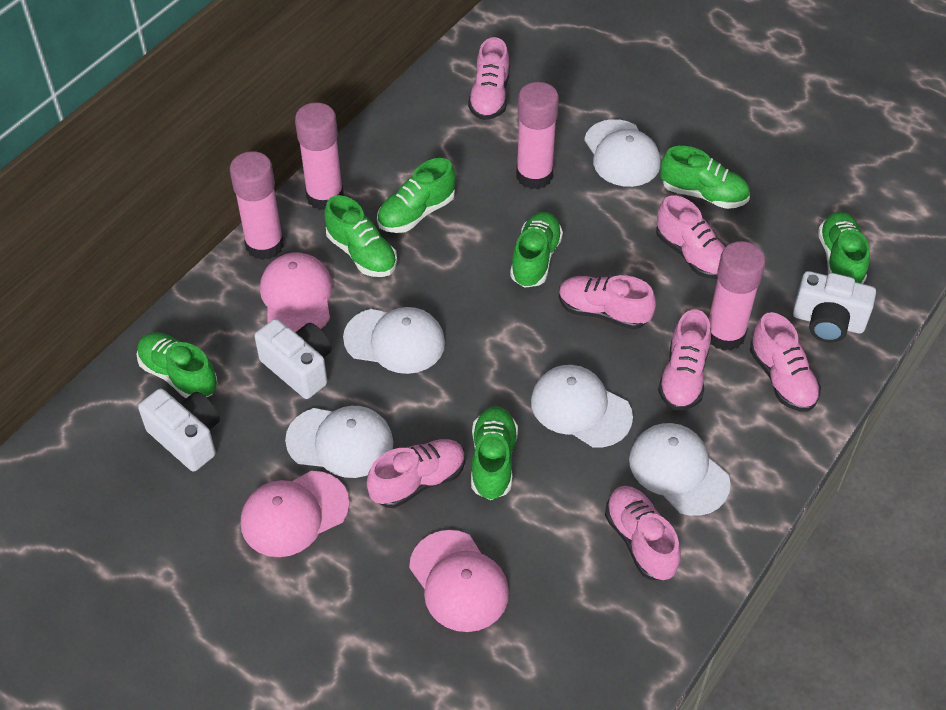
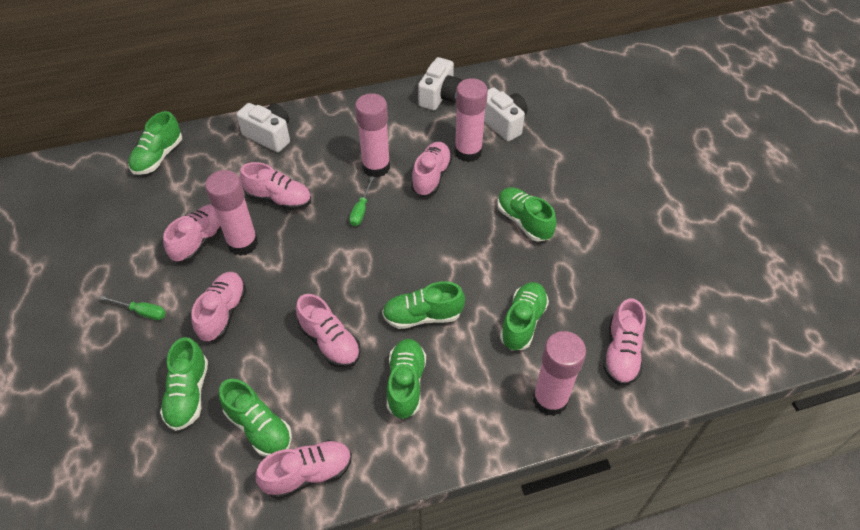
green screwdriver: 0 -> 2
pink cap: 3 -> 0
white cap: 5 -> 0

